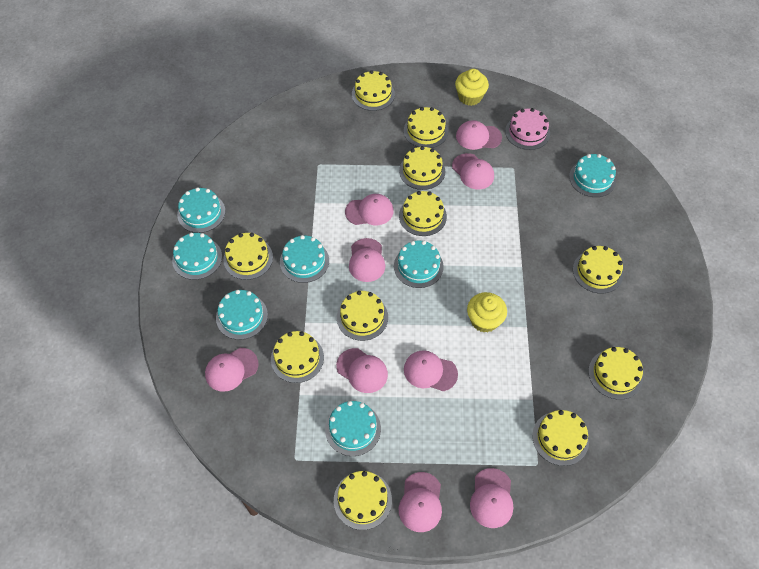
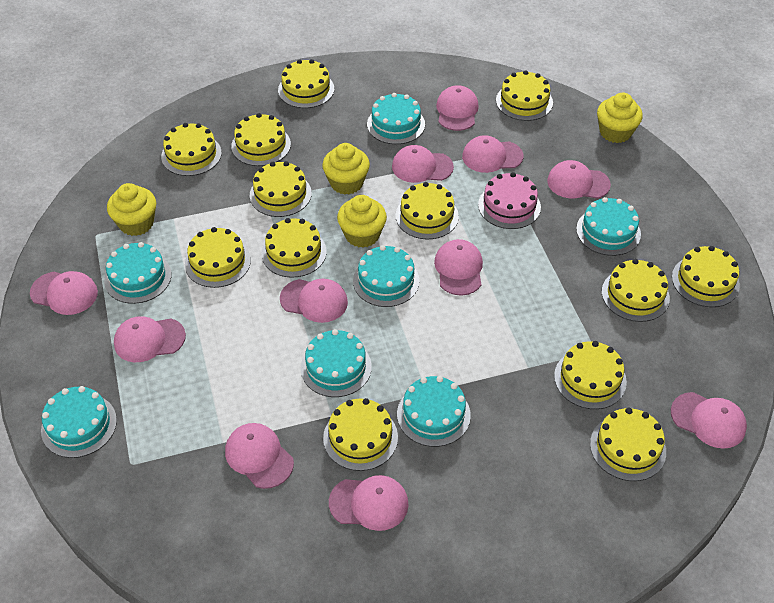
pink cap: 9 -> 11
yellow cake: 11 -> 13
yellow cupcake: 2 -> 4

